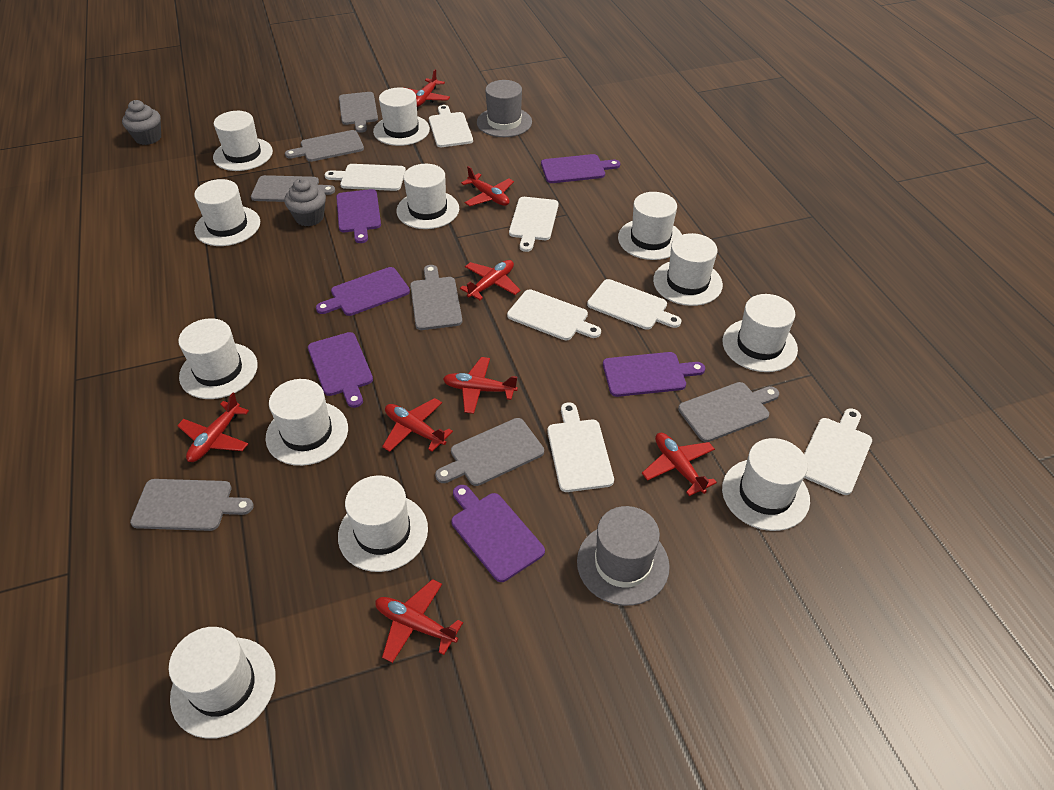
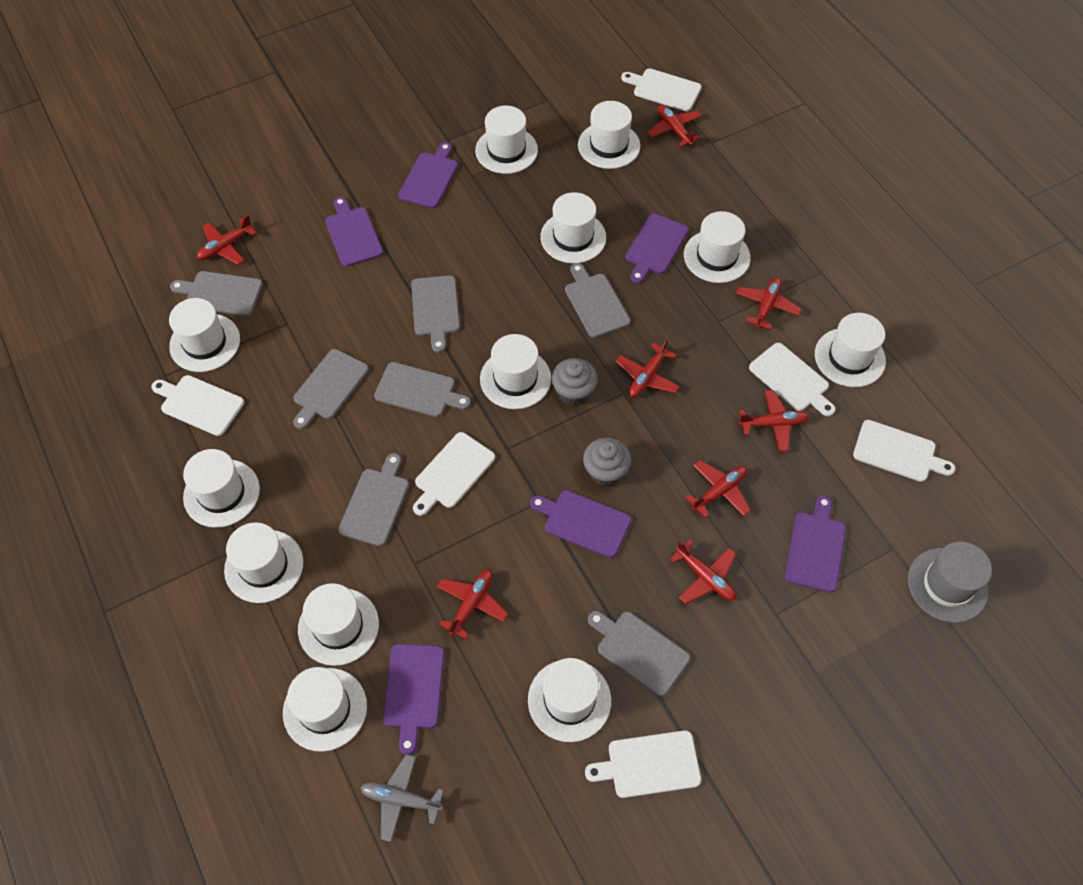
grey hat: 2 -> 1
grey plane: 0 -> 1
white cutting board: 7 -> 6

